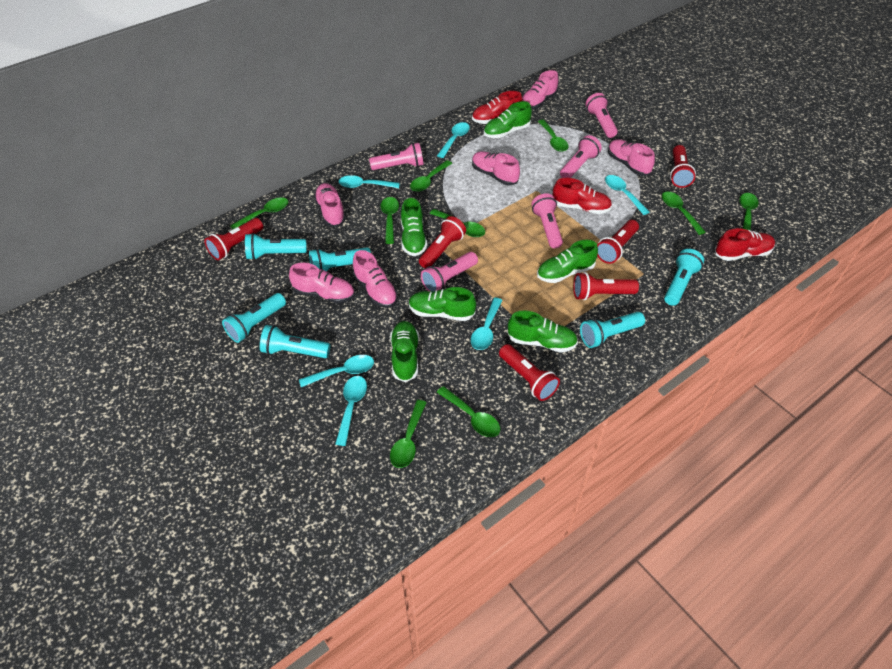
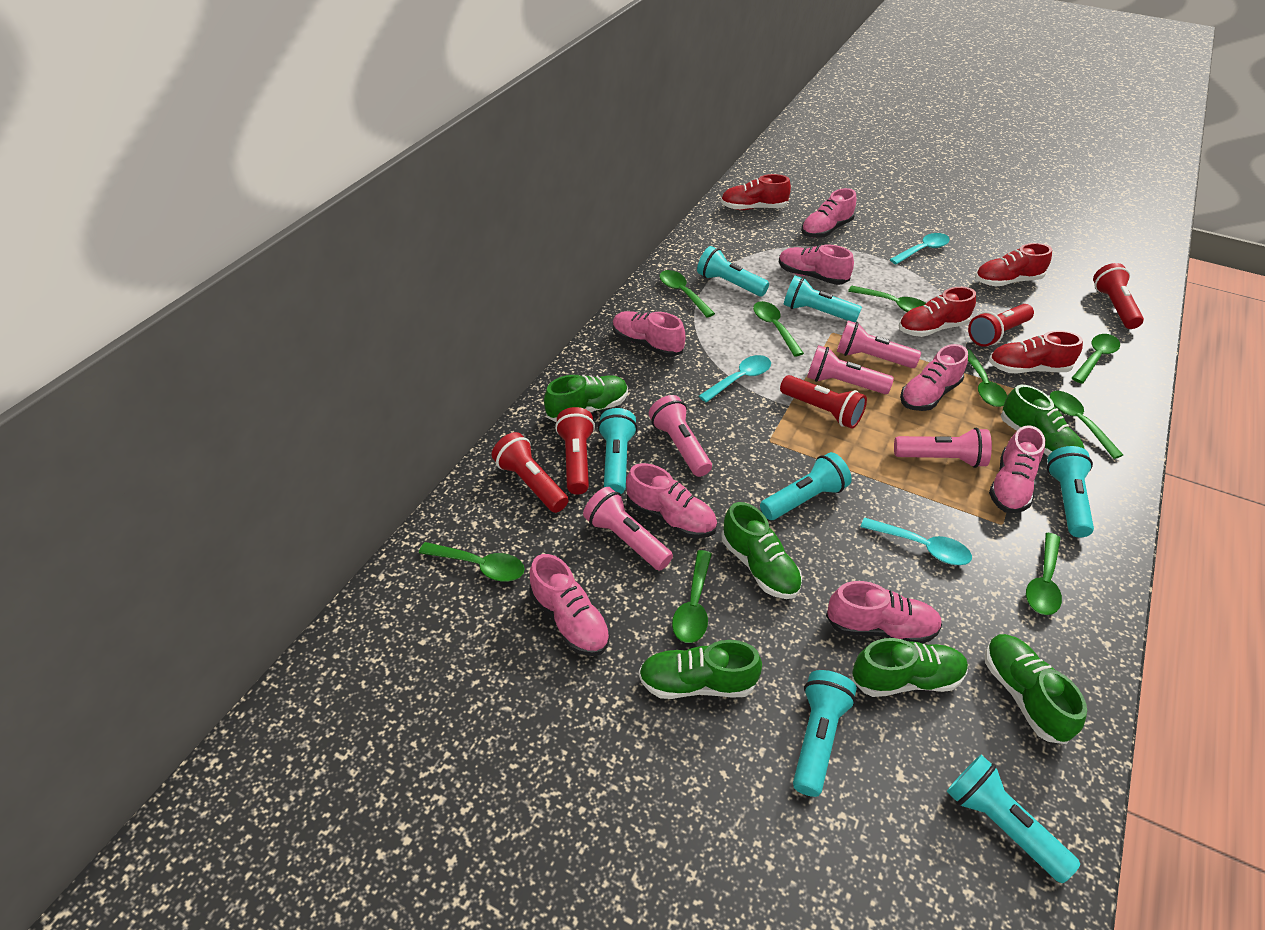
pink shoe: 6 -> 8
red flashlight: 6 -> 5
red shoe: 3 -> 4
turquoise flashlight: 6 -> 7
turquoise spoon: 6 -> 3

